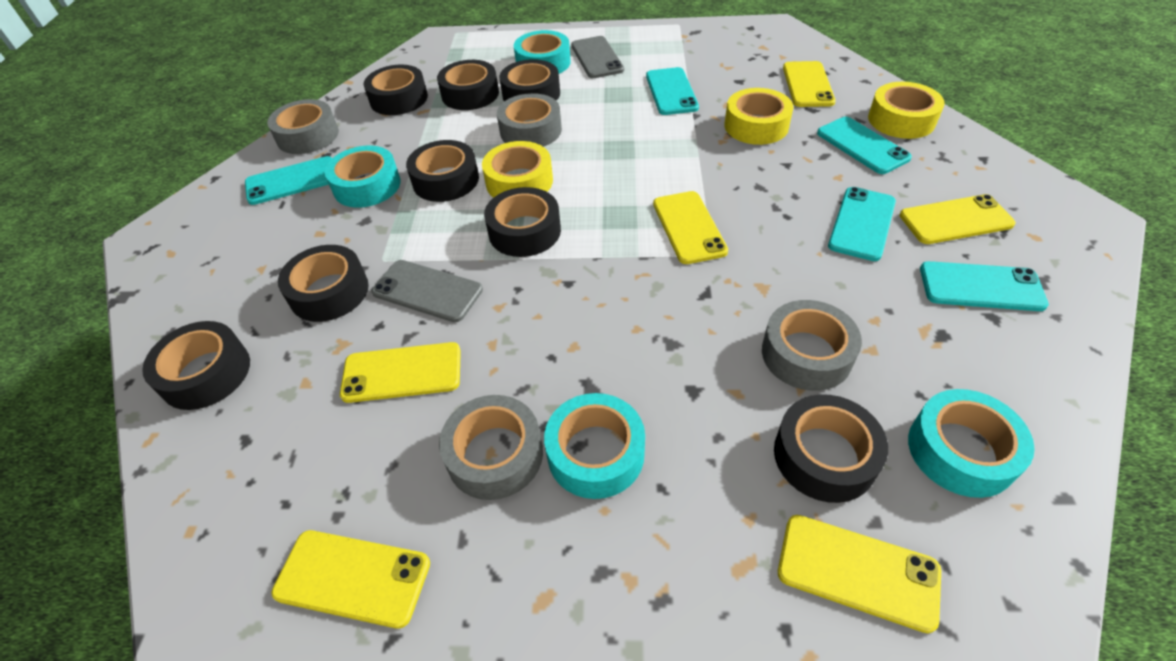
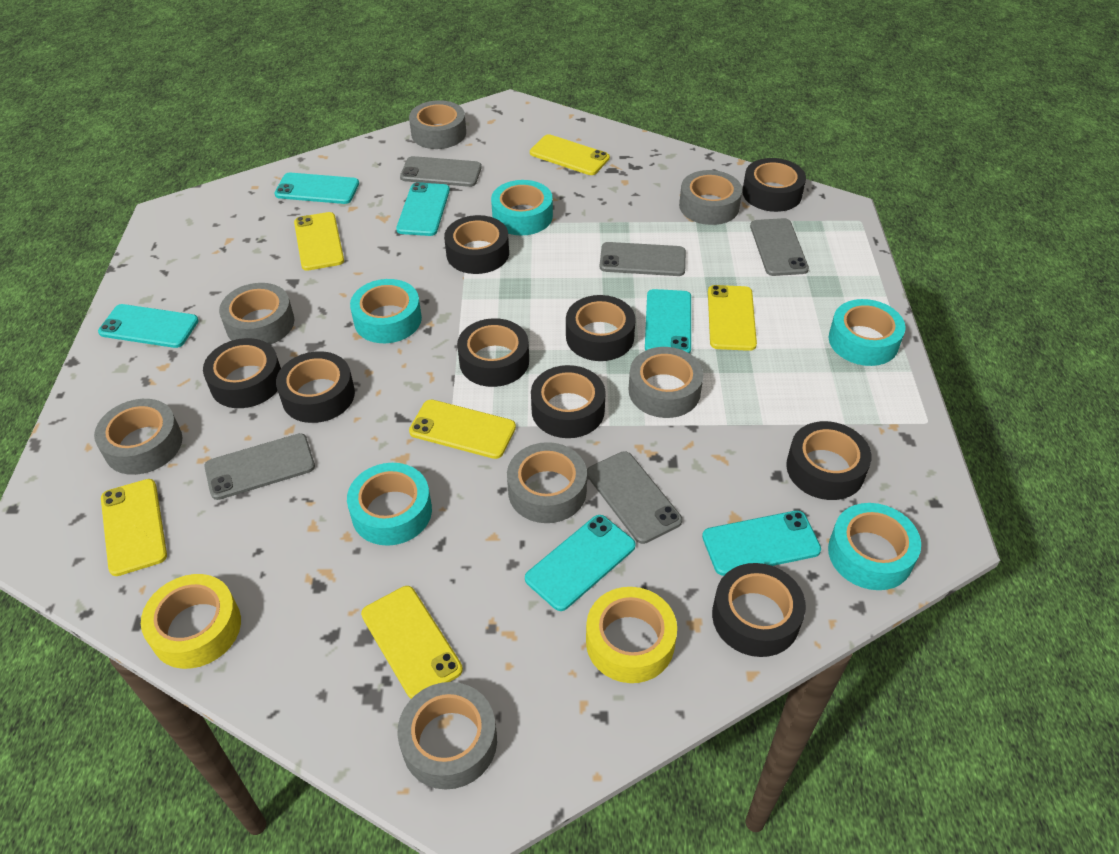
black tape: 8 -> 9
grey phone: 2 -> 5
grey tape: 4 -> 7
turquoise phone: 5 -> 6
turquoise tape: 4 -> 5
yellow tape: 3 -> 2

